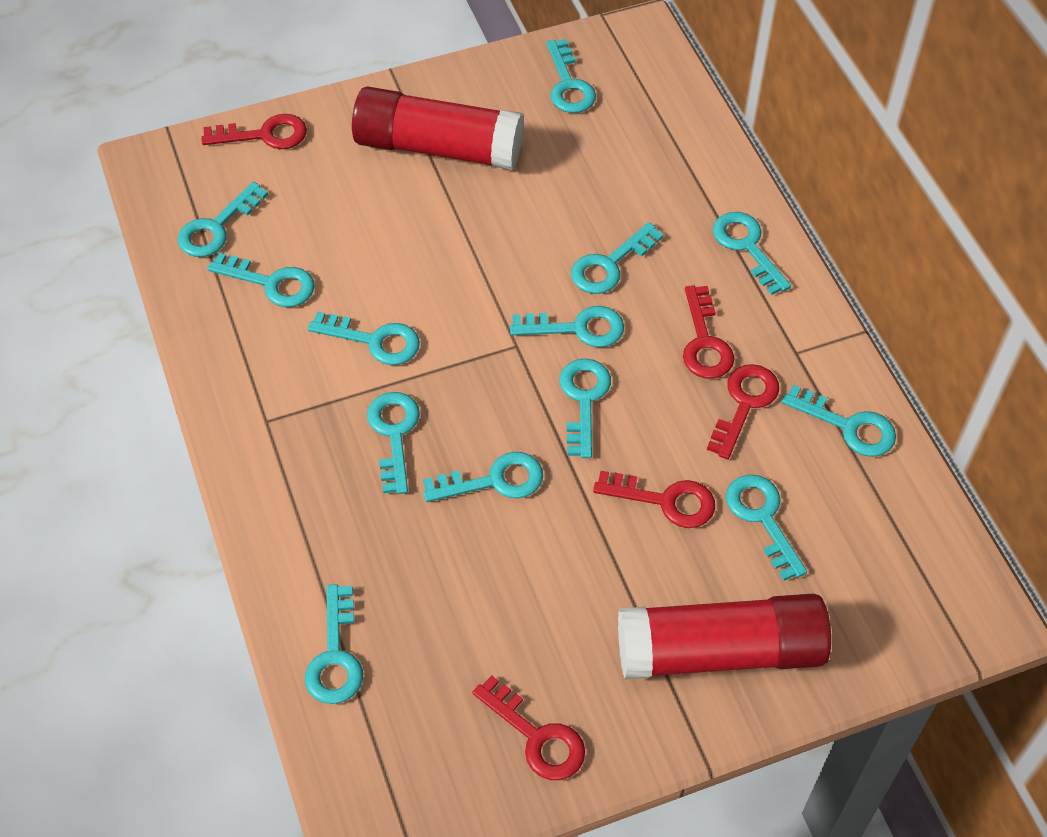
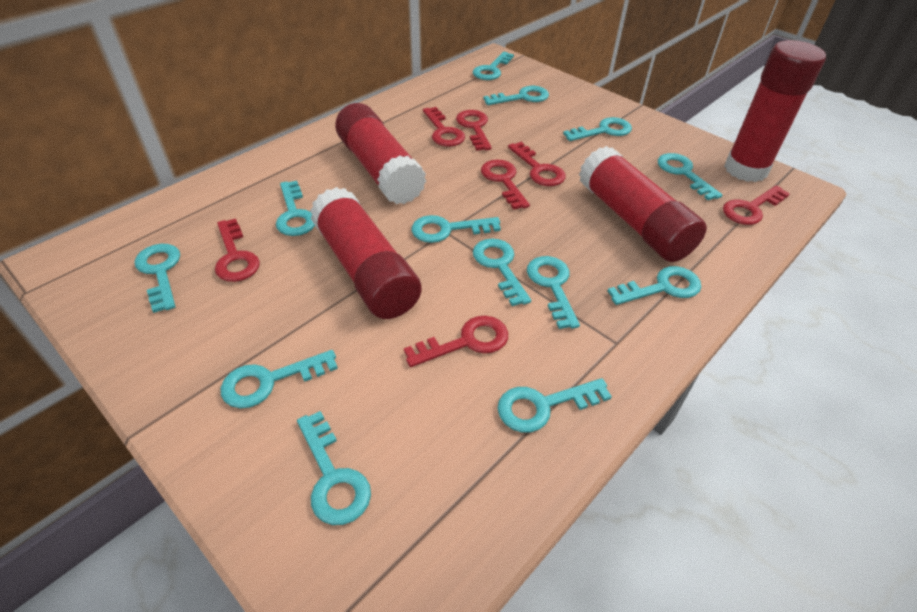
red glue stick: 2 -> 4
red key: 5 -> 7

